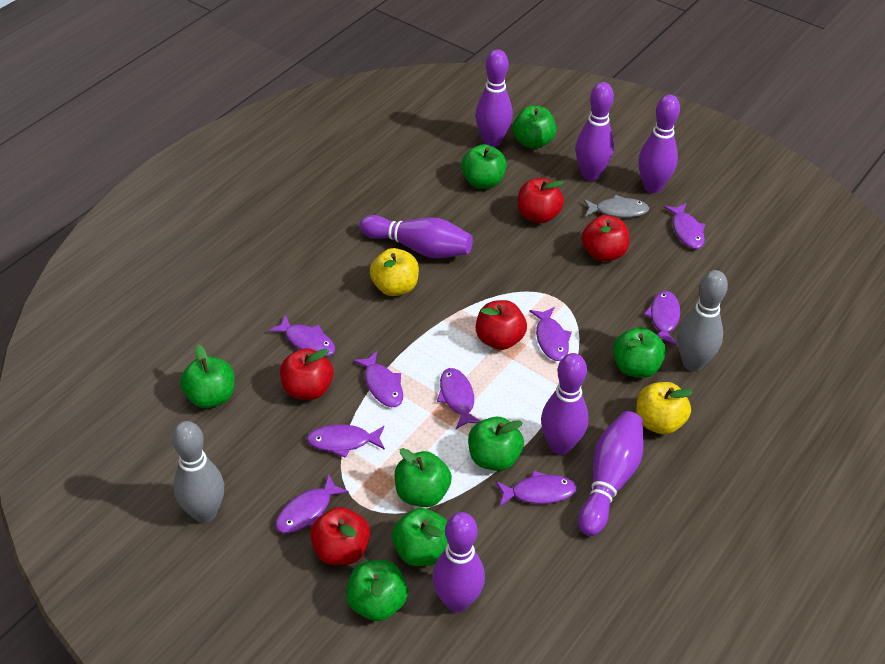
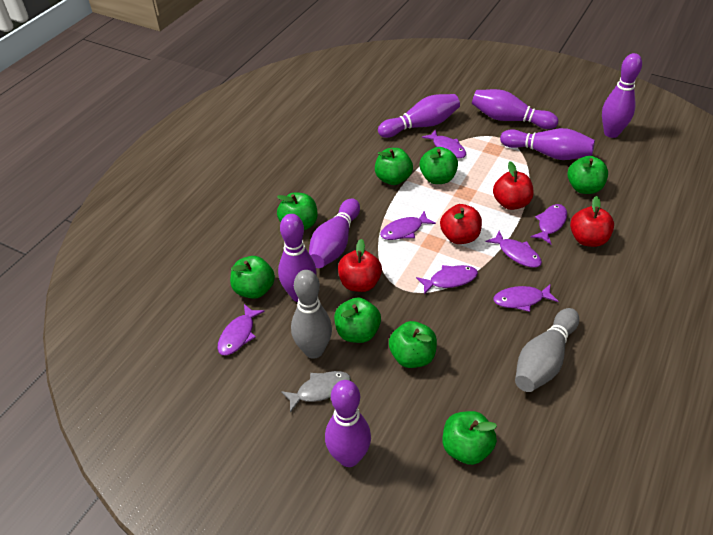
purple fish: 9 -> 7
red apple: 5 -> 4
yellow apple: 2 -> 0

